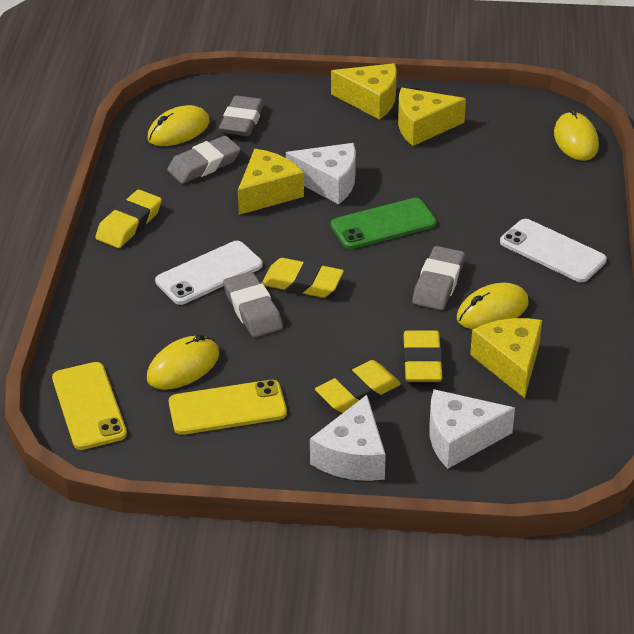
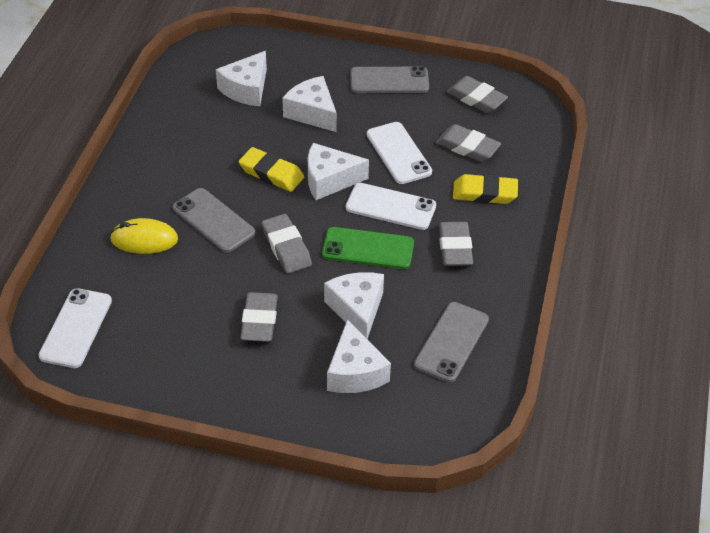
grey eraser: 4 -> 5
grey phone: 0 -> 3
white cheese: 3 -> 5
white phone: 2 -> 3
yellow cheese: 4 -> 0
yellow eraser: 4 -> 2
yellow mouse: 4 -> 1
yellow phone: 2 -> 0

